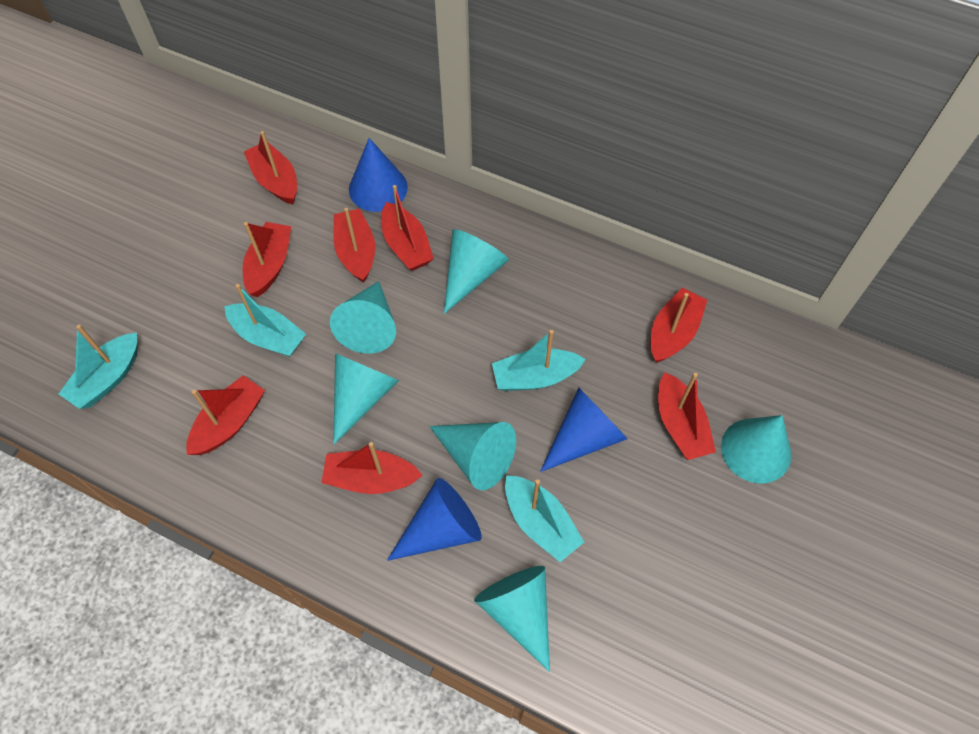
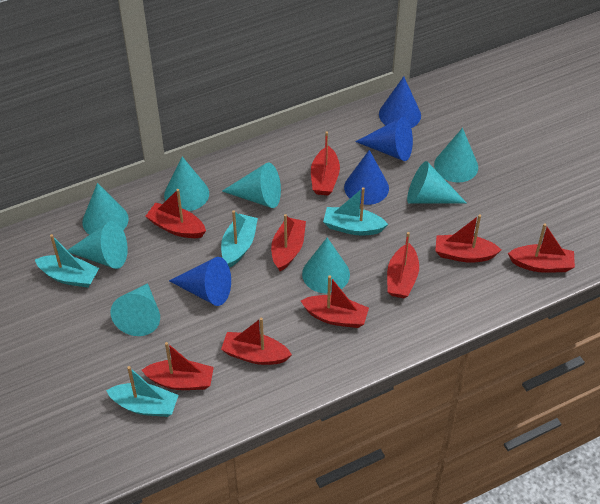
blue cone: 3 -> 4
red boat: 8 -> 9
turquoise cone: 6 -> 8

